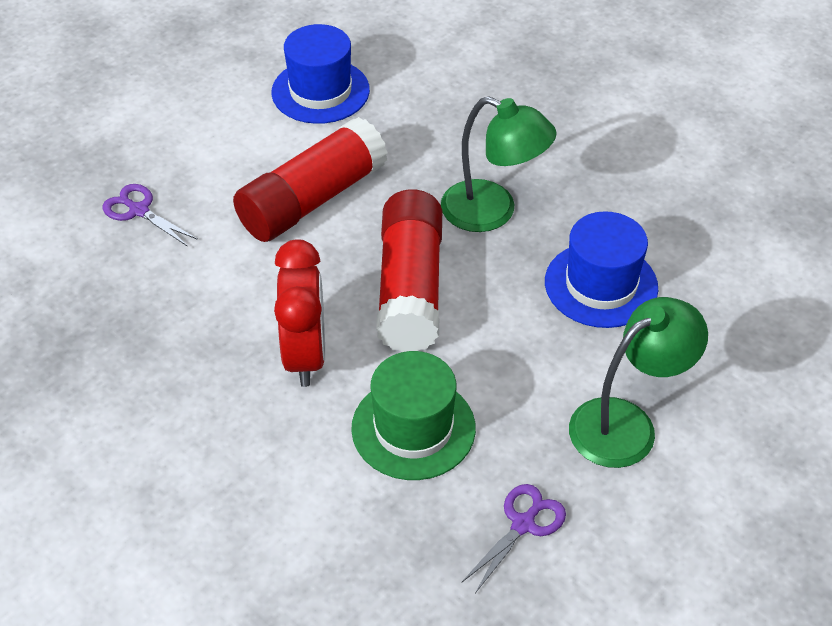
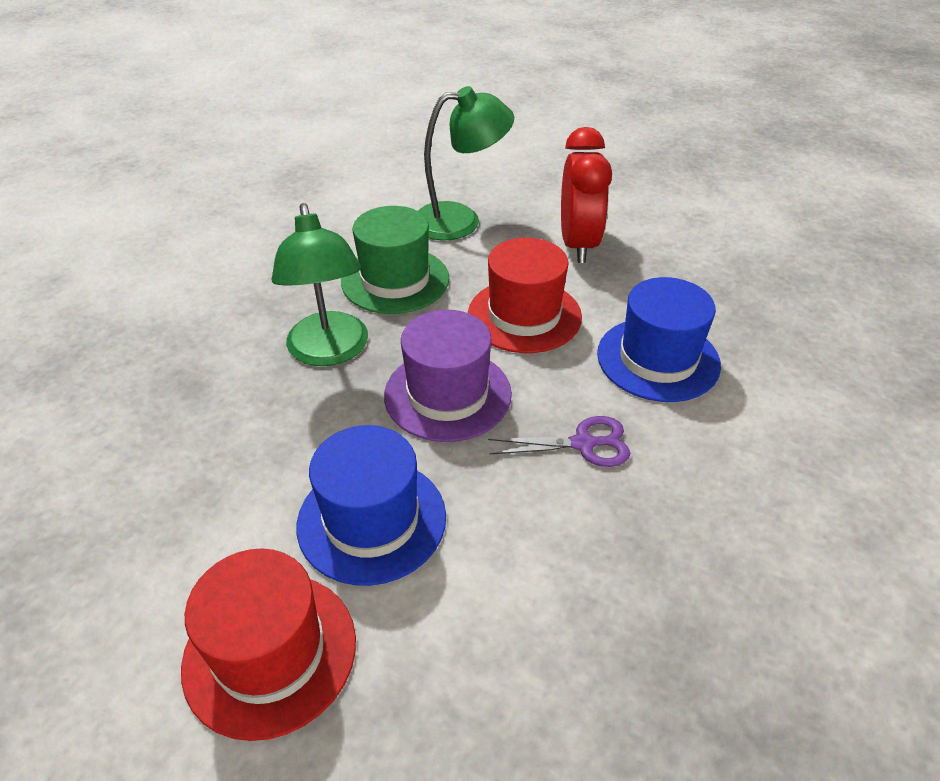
purple hat: 0 -> 1
purple scissors: 2 -> 1
red glue stick: 2 -> 0
red hat: 0 -> 2

